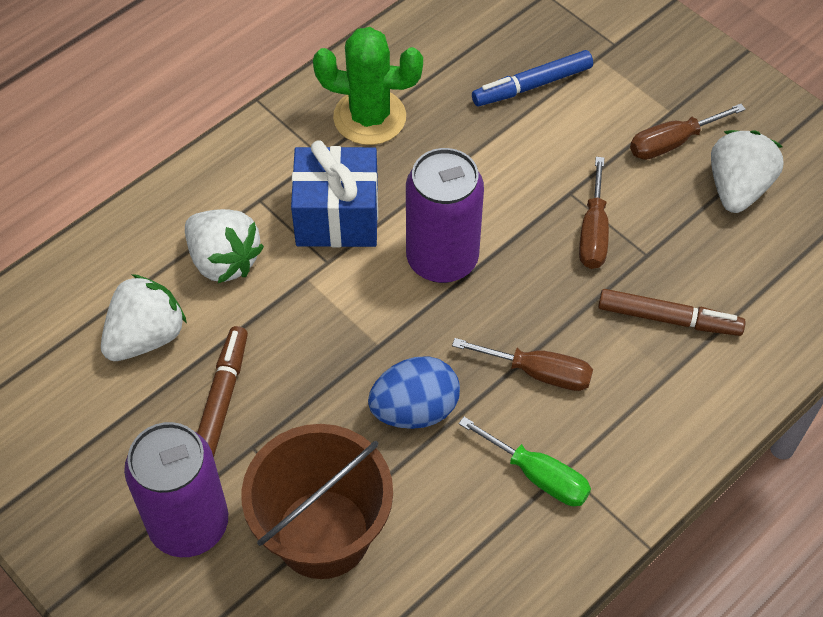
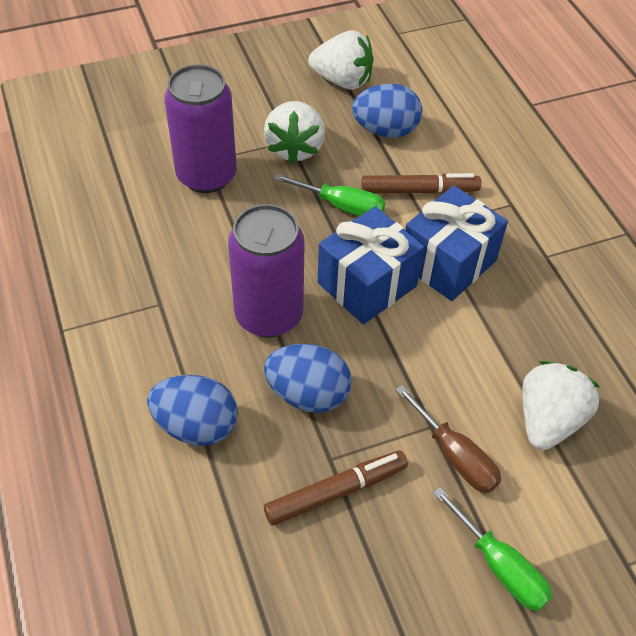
blue egg: 1 -> 3
blue gift: 1 -> 2
blue marker: 1 -> 0
brown bucket: 1 -> 0
brown screwdriver: 3 -> 1
green cactus: 1 -> 0
green screwdriver: 1 -> 2

